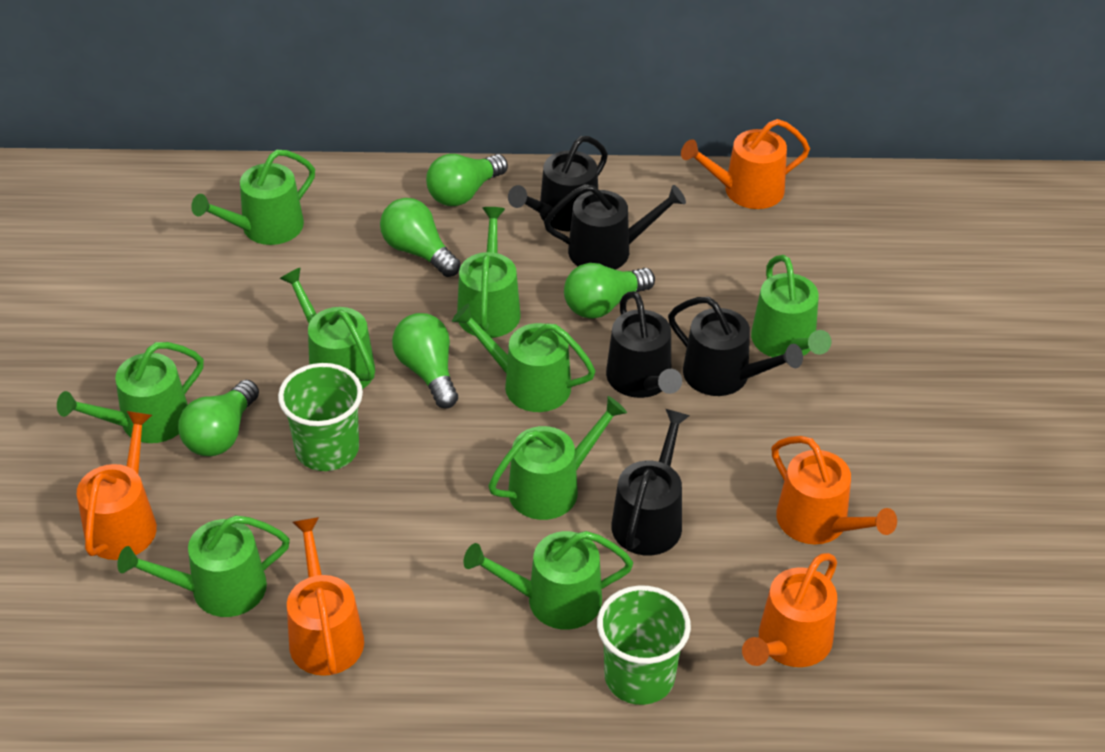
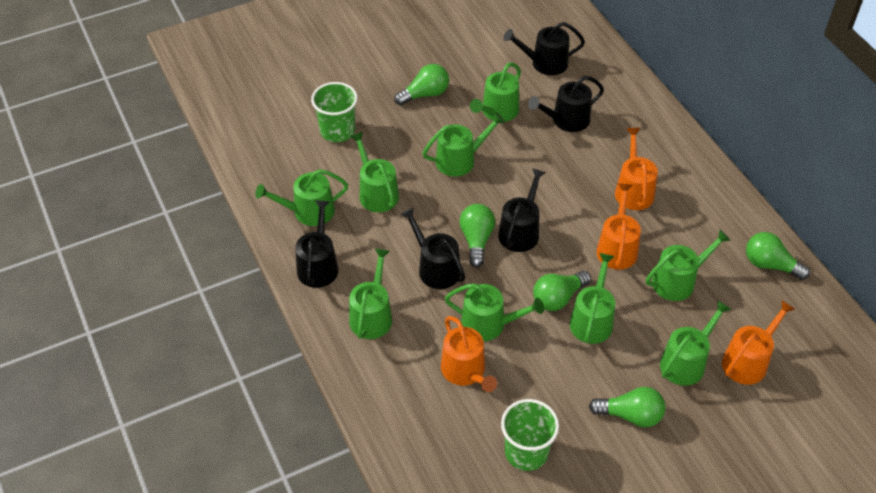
orange watering can: 5 -> 4

